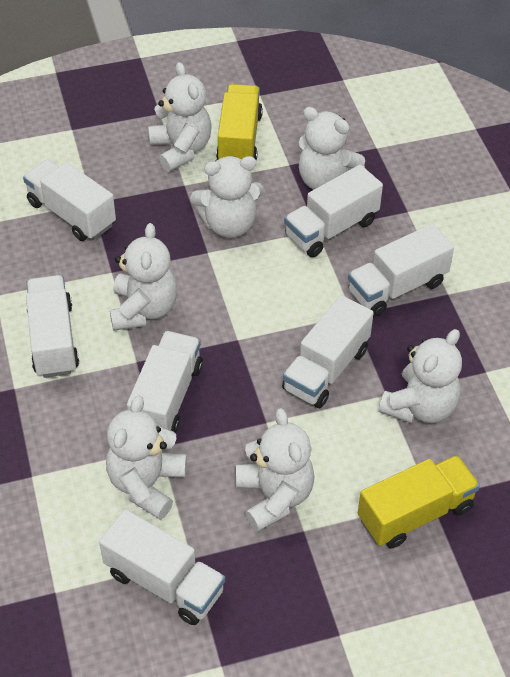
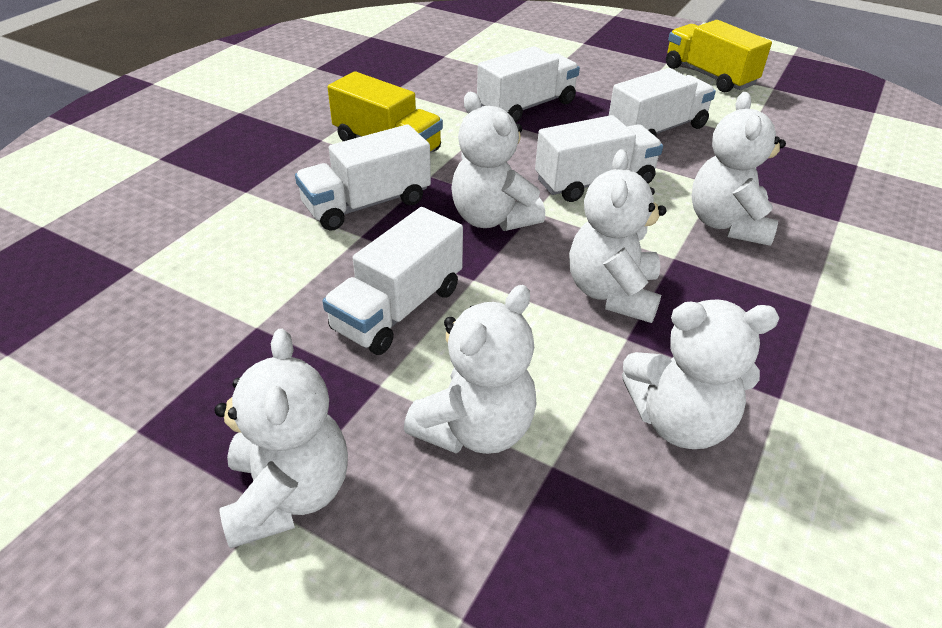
white teddy bear: 7 -> 6
white truck: 7 -> 5

